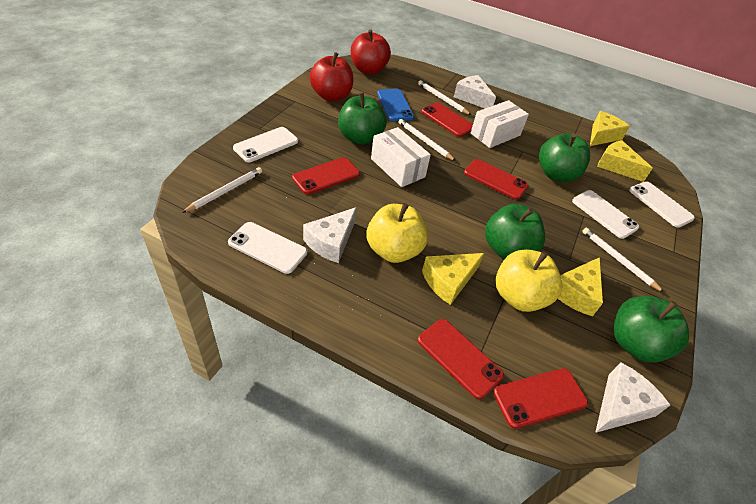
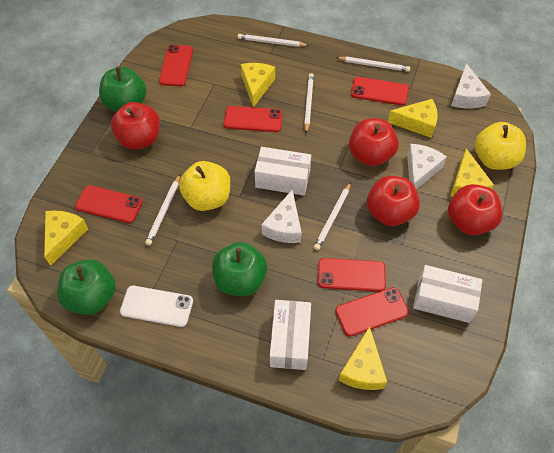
blue phone: 1 -> 0
green apple: 4 -> 3
red apple: 2 -> 4
red phone: 5 -> 6
white box: 2 -> 3
white pencil: 4 -> 5
white phone: 4 -> 1
yellow cheese: 4 -> 5

